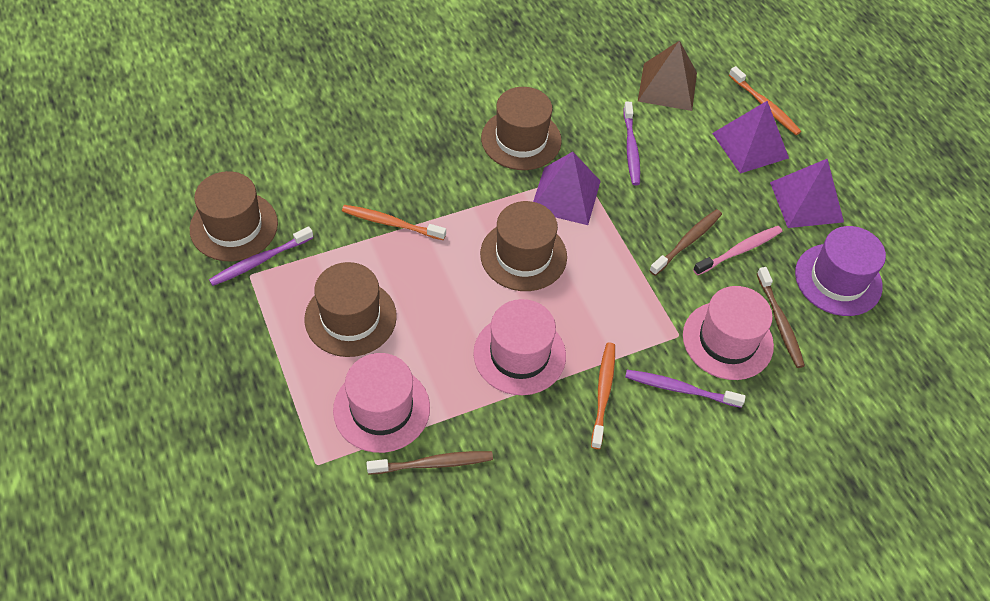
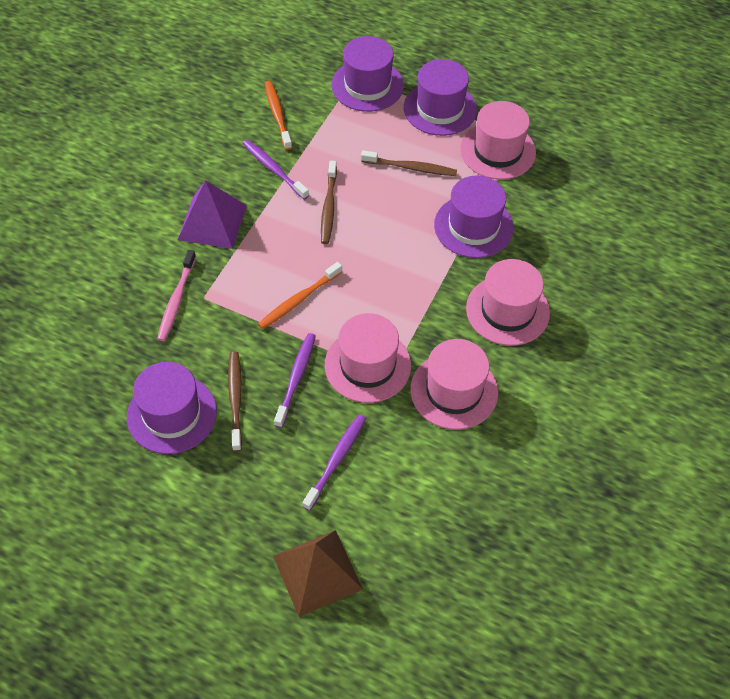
brown hat: 4 -> 0
orange toothbrush: 3 -> 2
pink hat: 3 -> 4
purple hat: 1 -> 4
purple pyramid: 3 -> 1

